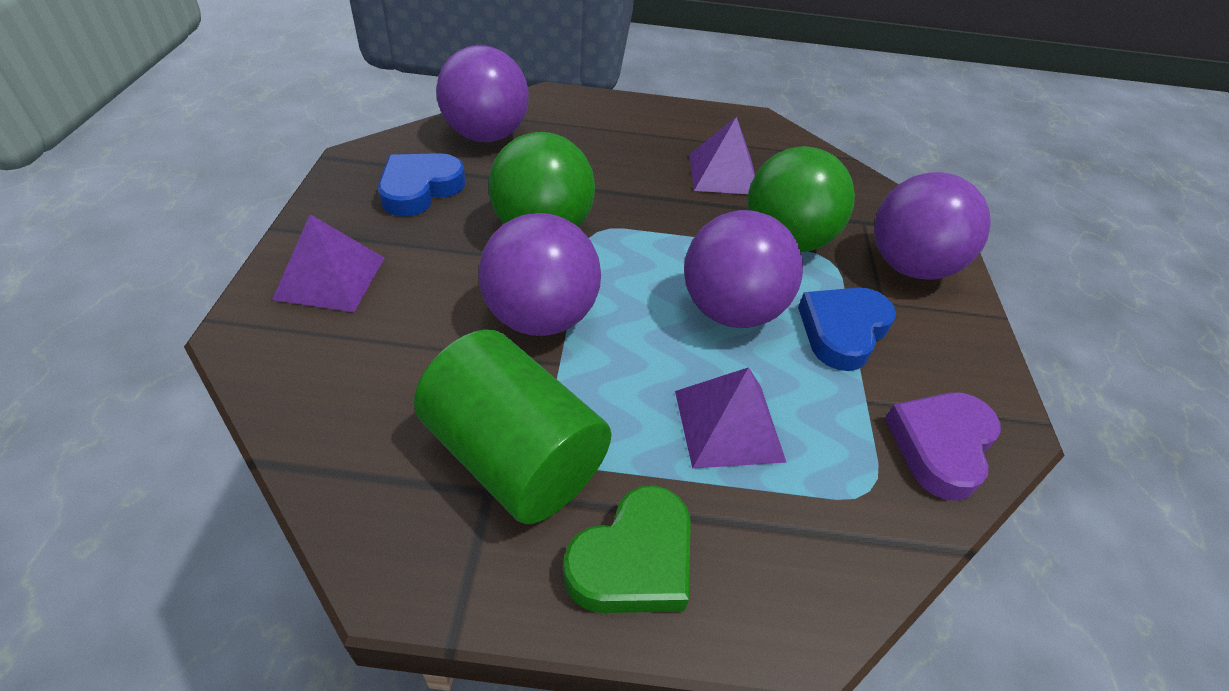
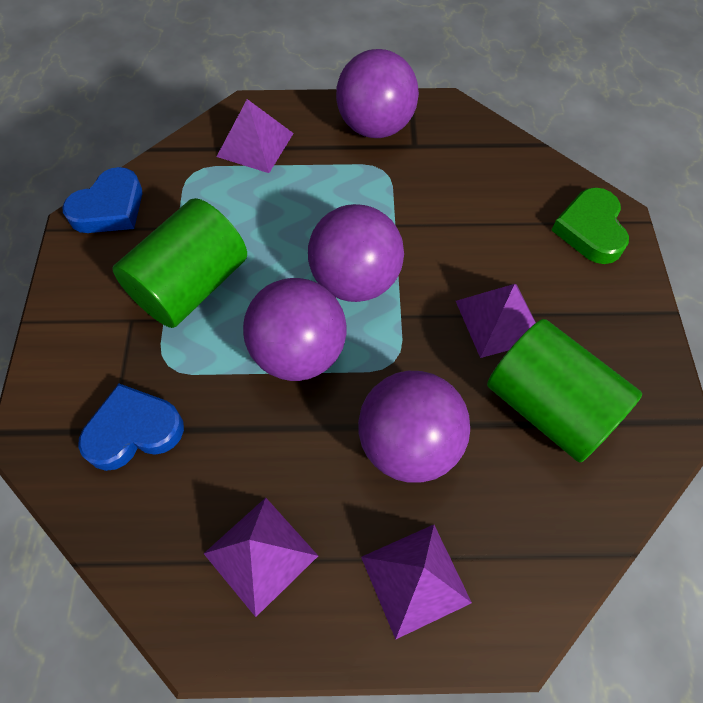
green ball: 2 -> 0
green cylinder: 1 -> 2
purple heart: 1 -> 0
purple pyramid: 3 -> 4

